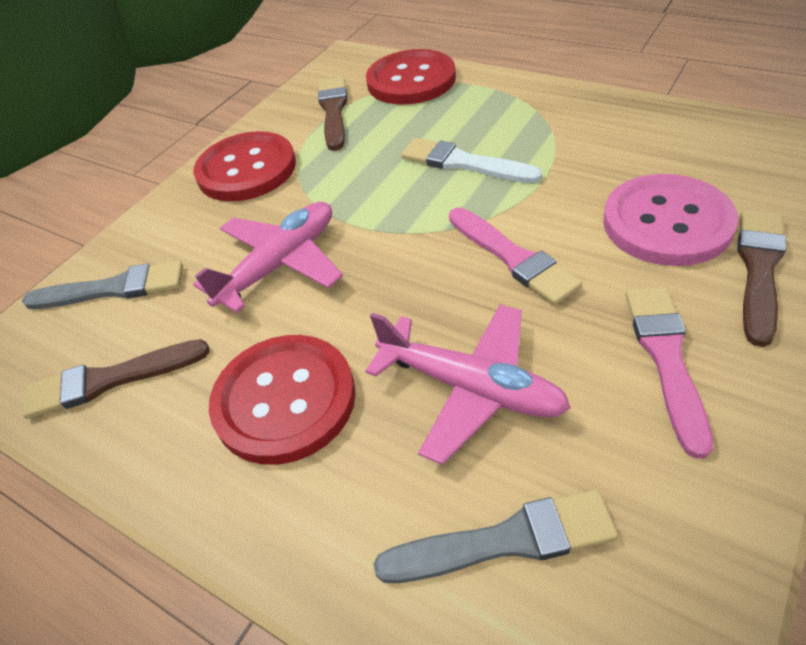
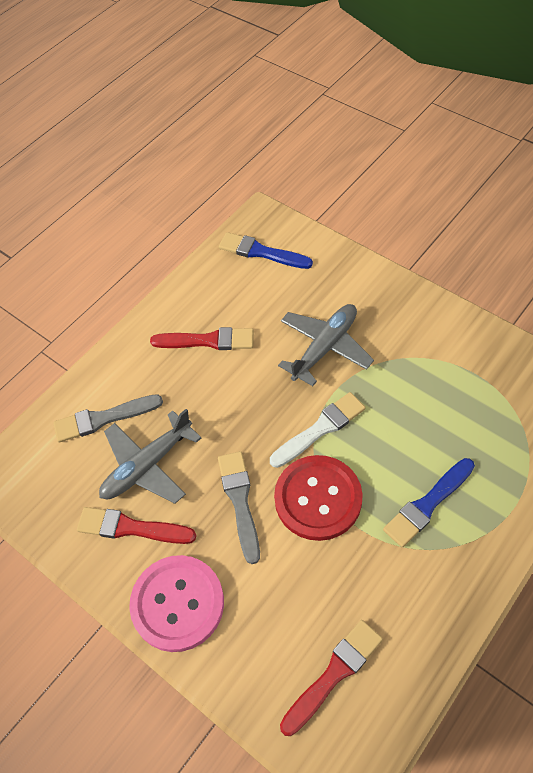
blue brush: 0 -> 2
brown brush: 3 -> 0
grey plane: 0 -> 2
pink brush: 2 -> 0
pink plane: 2 -> 0
red brush: 0 -> 3
red button: 3 -> 1

